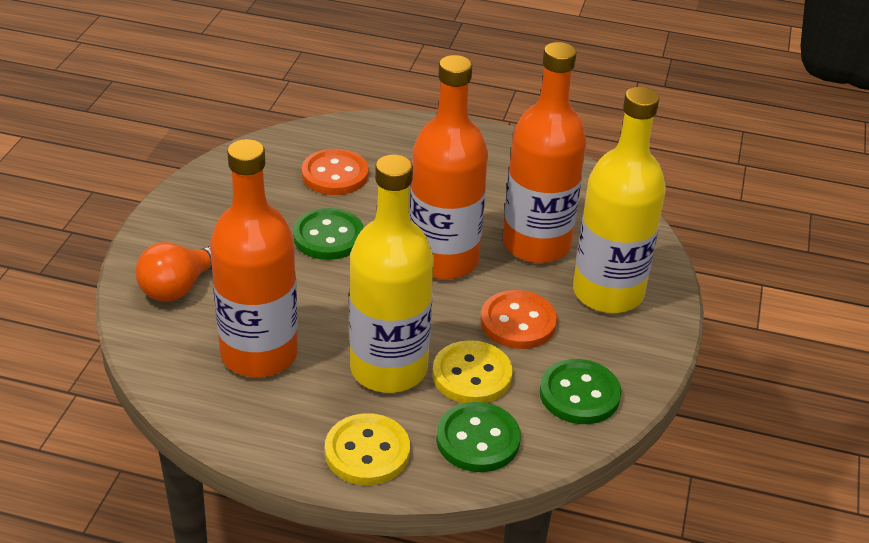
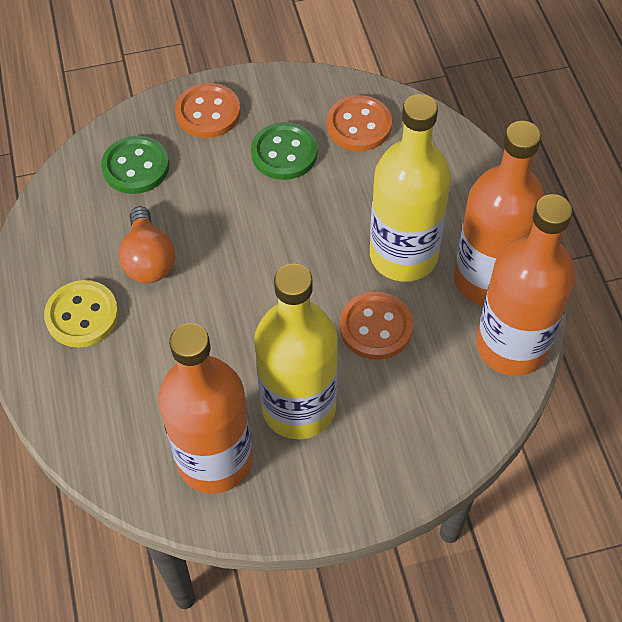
green button: 3 -> 2
orange button: 2 -> 3
yellow button: 2 -> 1

